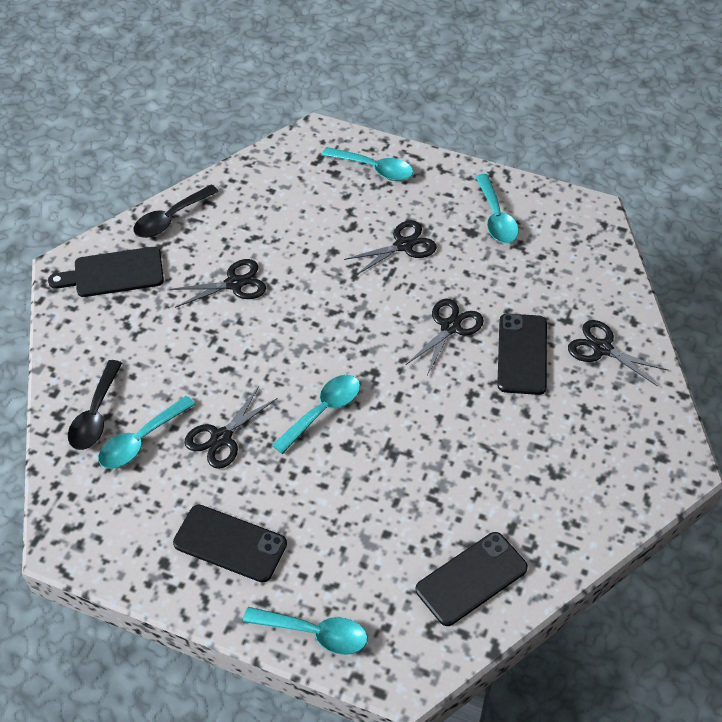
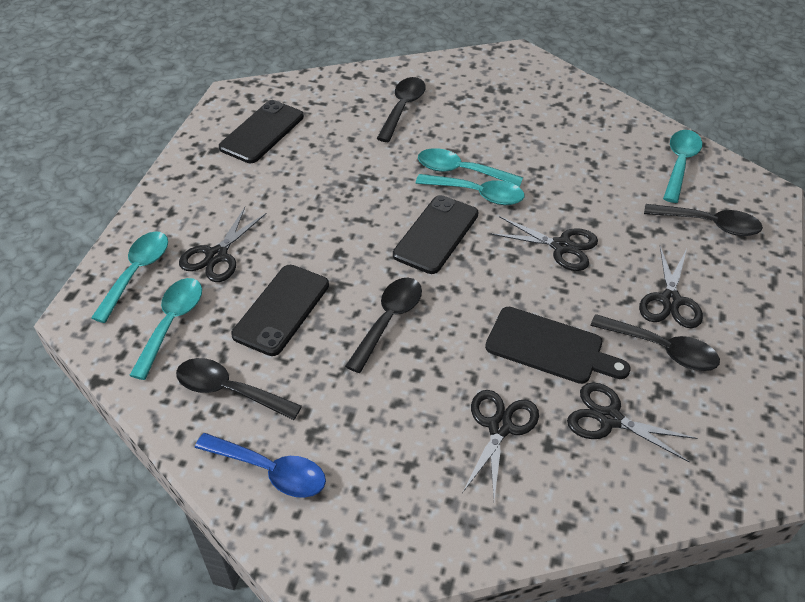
black spoon: 2 -> 5
blue spoon: 0 -> 1

